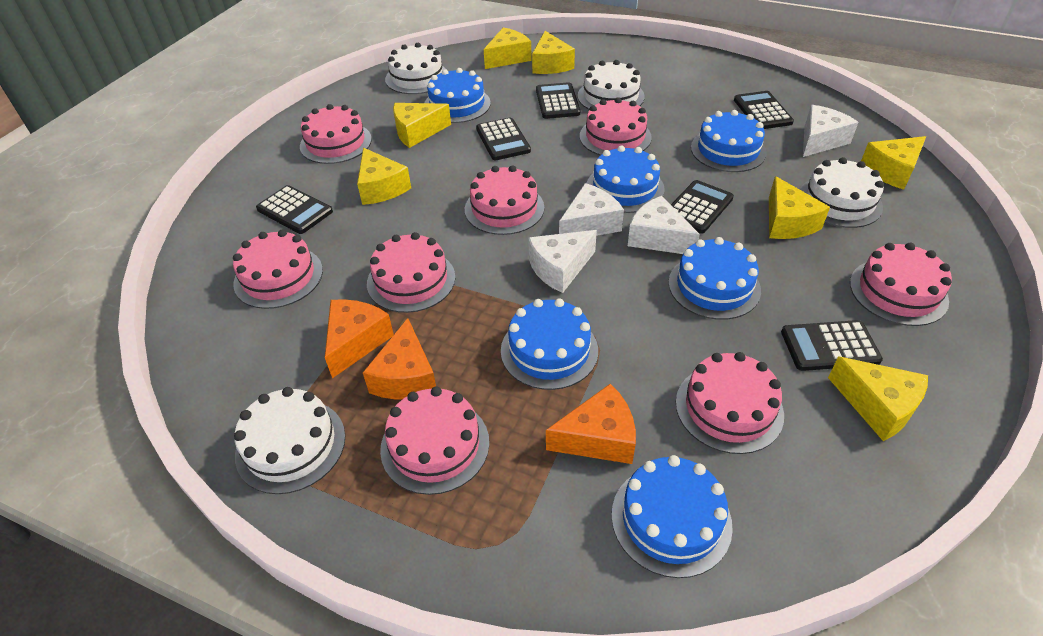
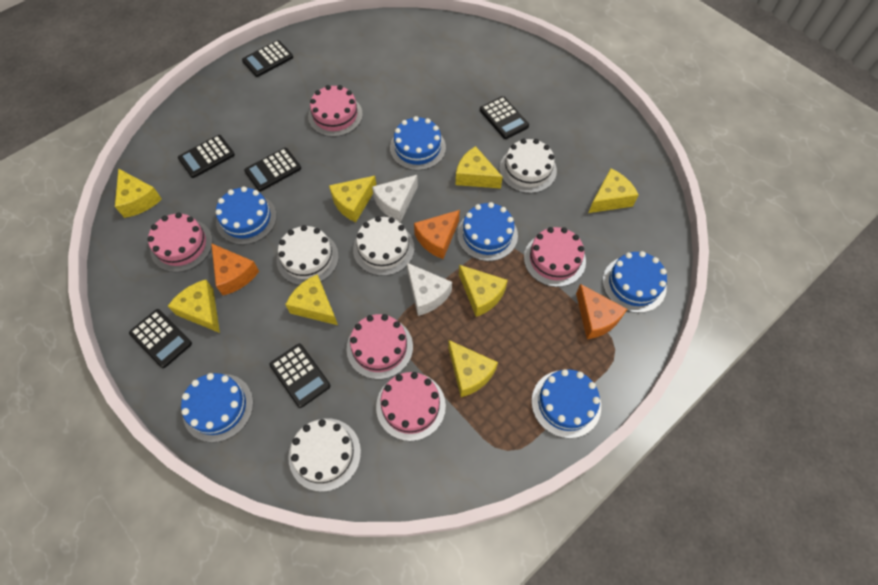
pink cake: 8 -> 5
white cheese: 4 -> 2
yellow cheese: 7 -> 8

